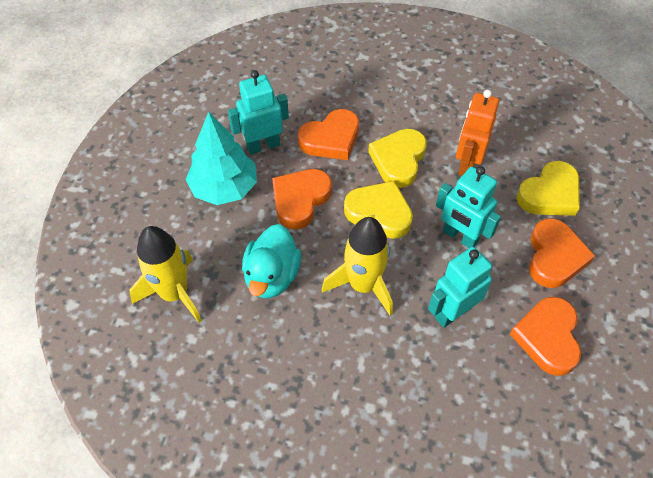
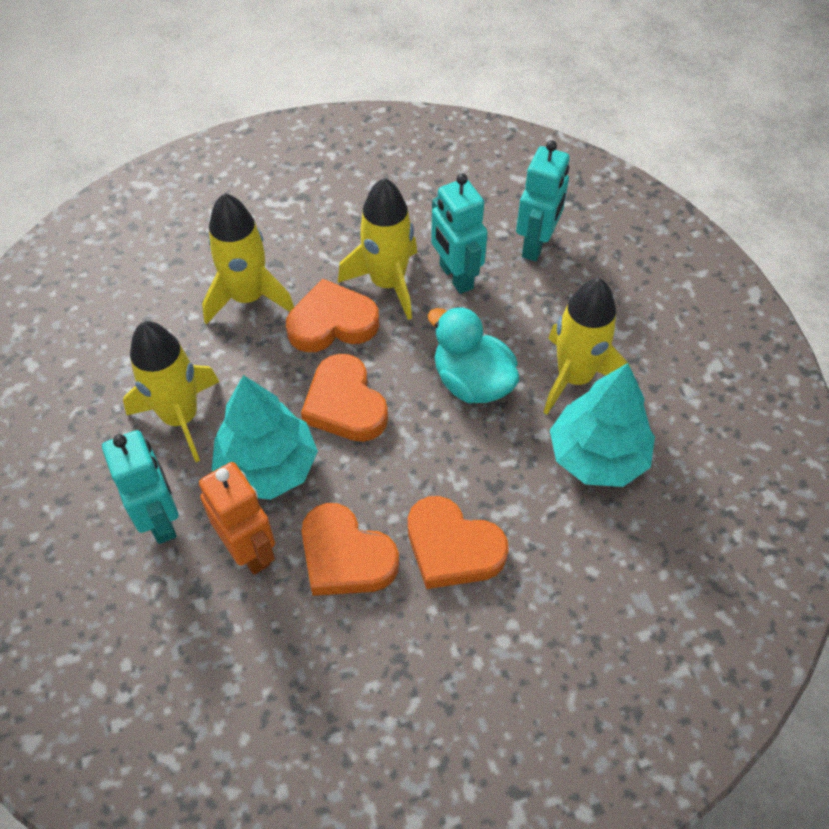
turquoise tree: 1 -> 2
yellow heart: 3 -> 0
yellow rocket: 2 -> 4

